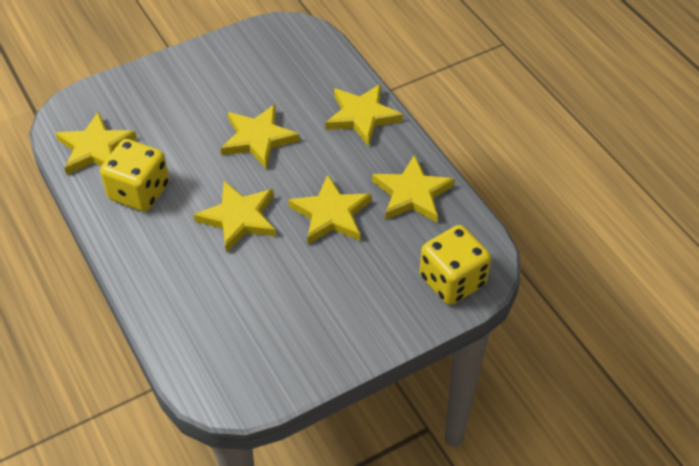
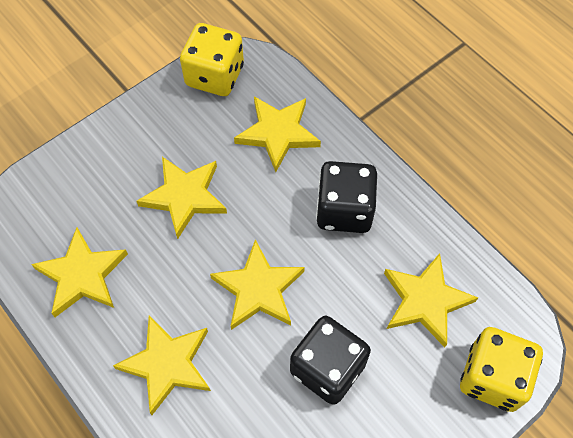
black dice: 0 -> 2

